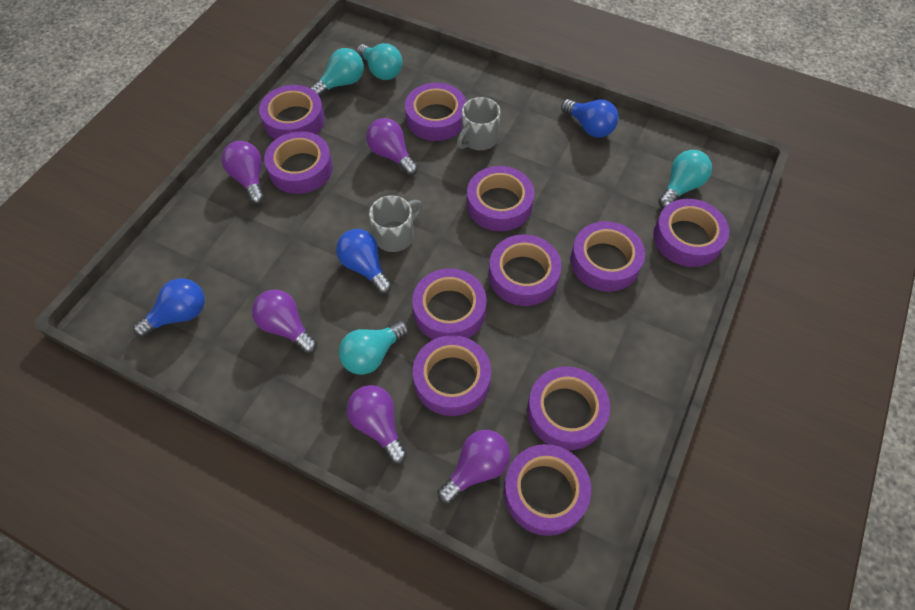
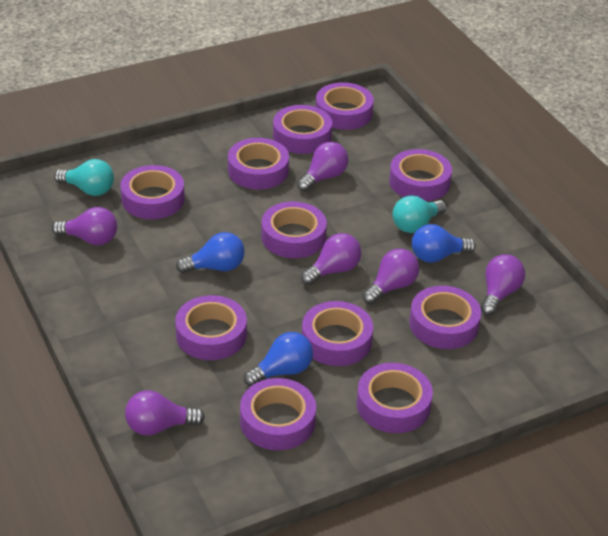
grey mug: 2 -> 0
purple light bulb: 5 -> 6
turquoise light bulb: 4 -> 2

